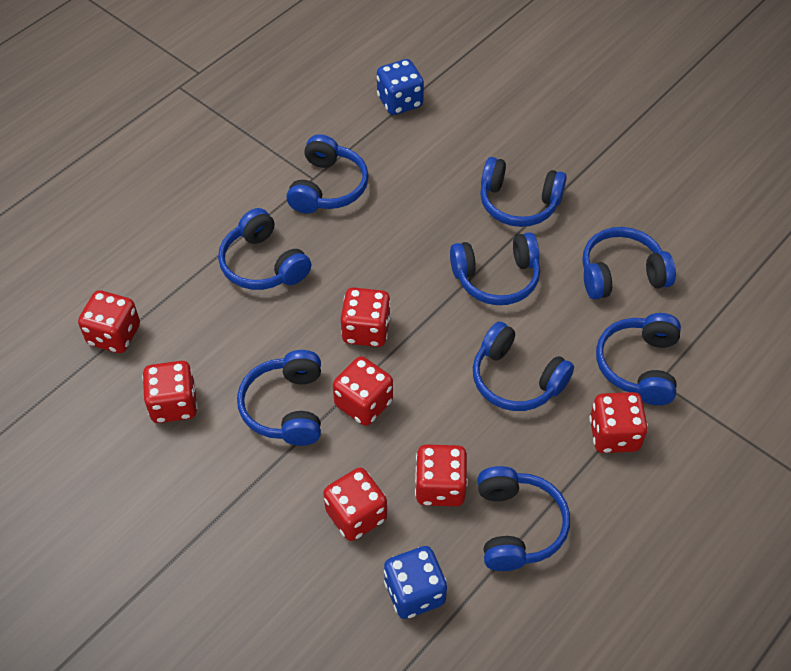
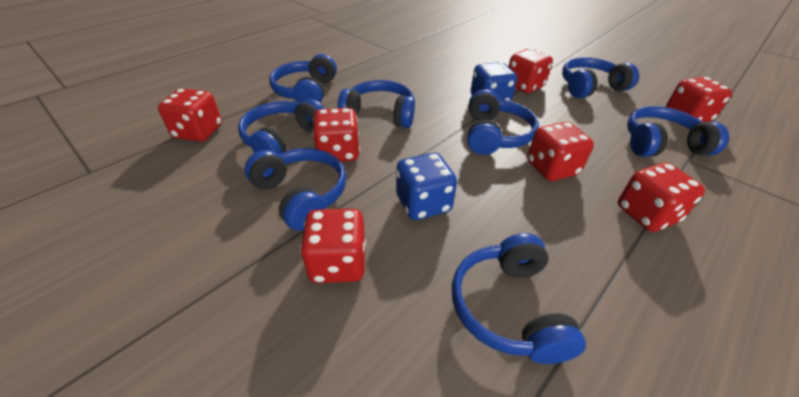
blue headphones: 9 -> 8

